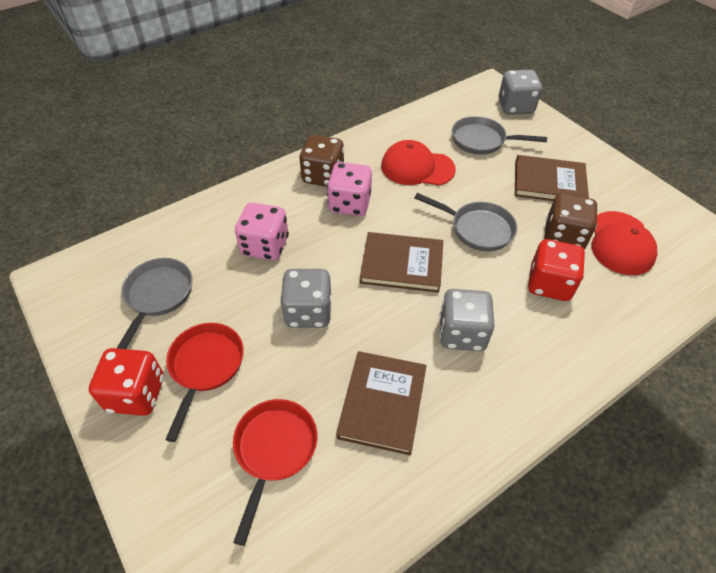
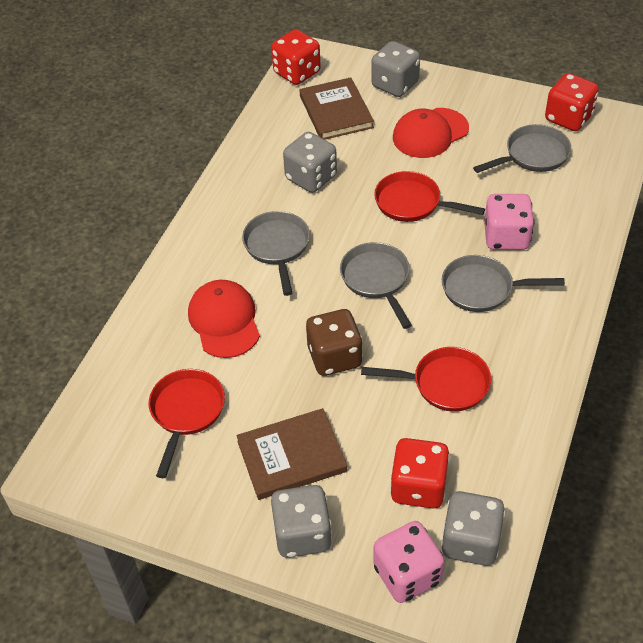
brown book: 3 -> 2
brown dice: 2 -> 1
grey dice: 3 -> 4
grey pan: 3 -> 4
red dice: 2 -> 3
red pan: 2 -> 3

